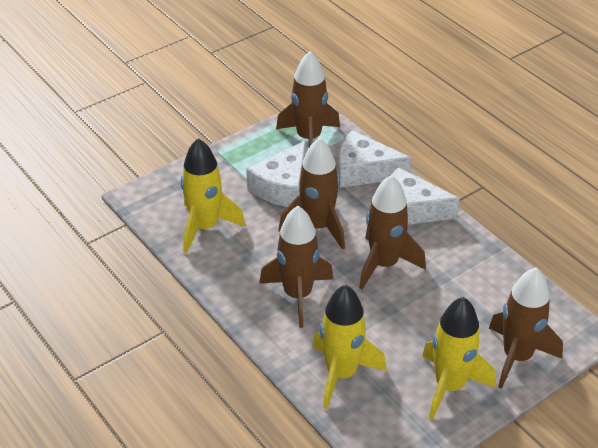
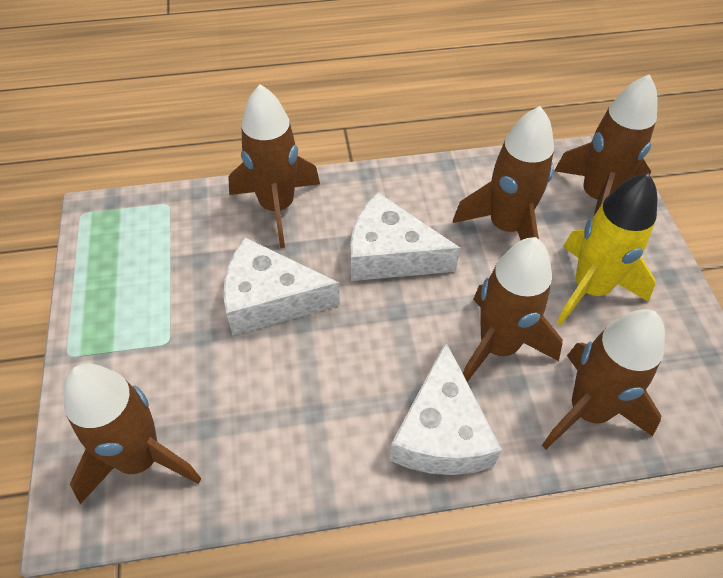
brown rocket: 5 -> 6
yellow rocket: 3 -> 1

